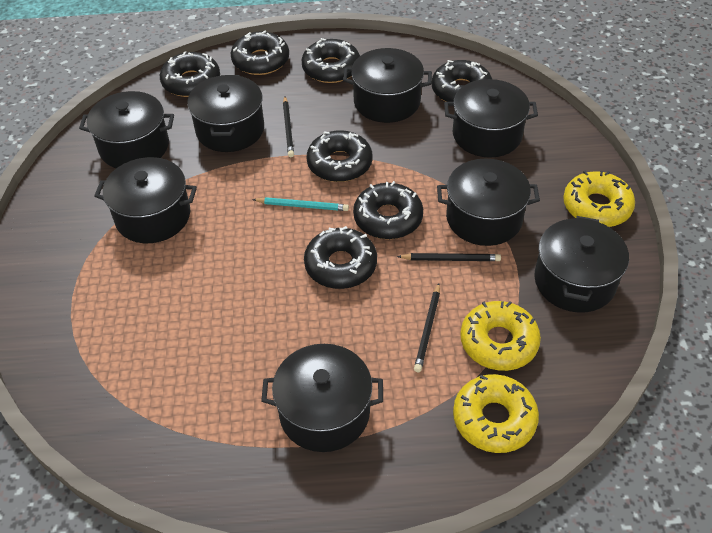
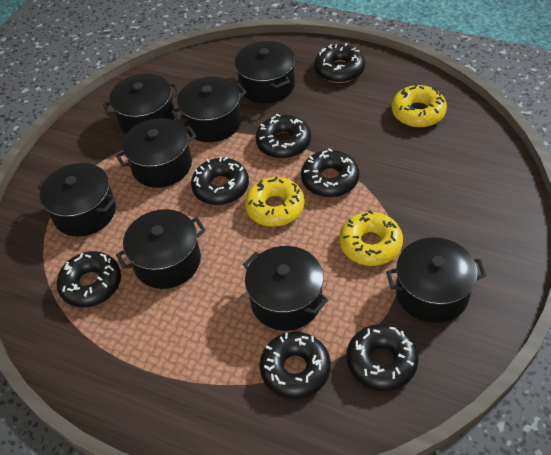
black pencil: 3 -> 0
turquoise pencil: 1 -> 0

